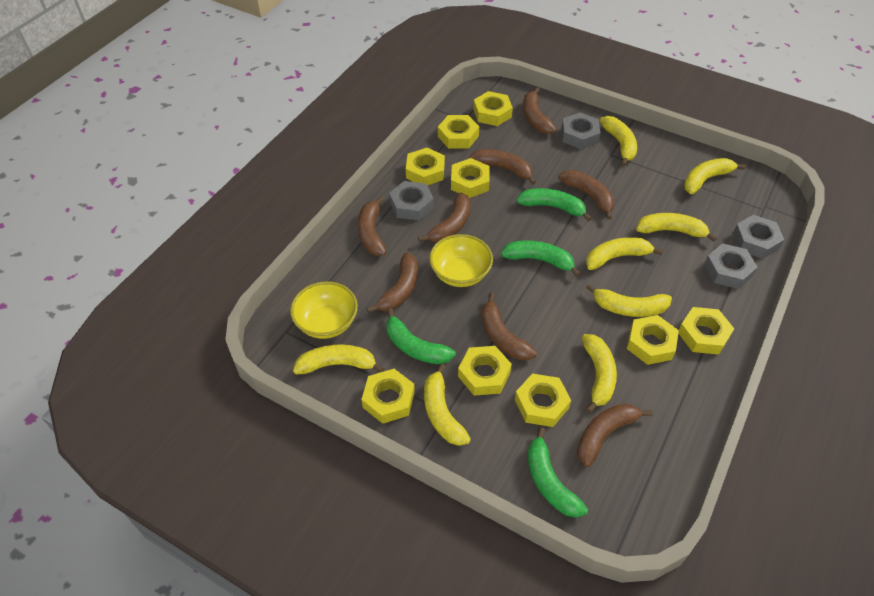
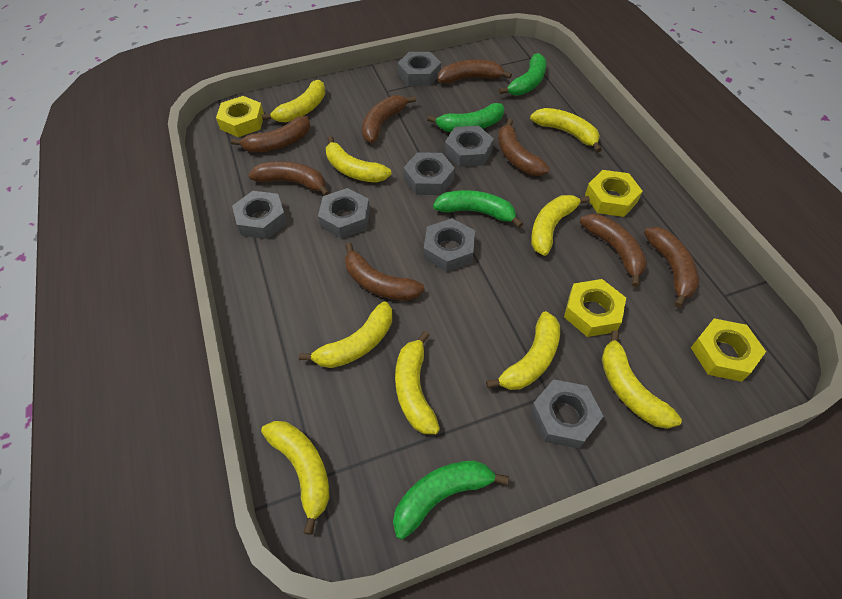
grey nut: 4 -> 7
yellow banana: 8 -> 9
yellow bowl: 2 -> 0
yellow nut: 9 -> 4

